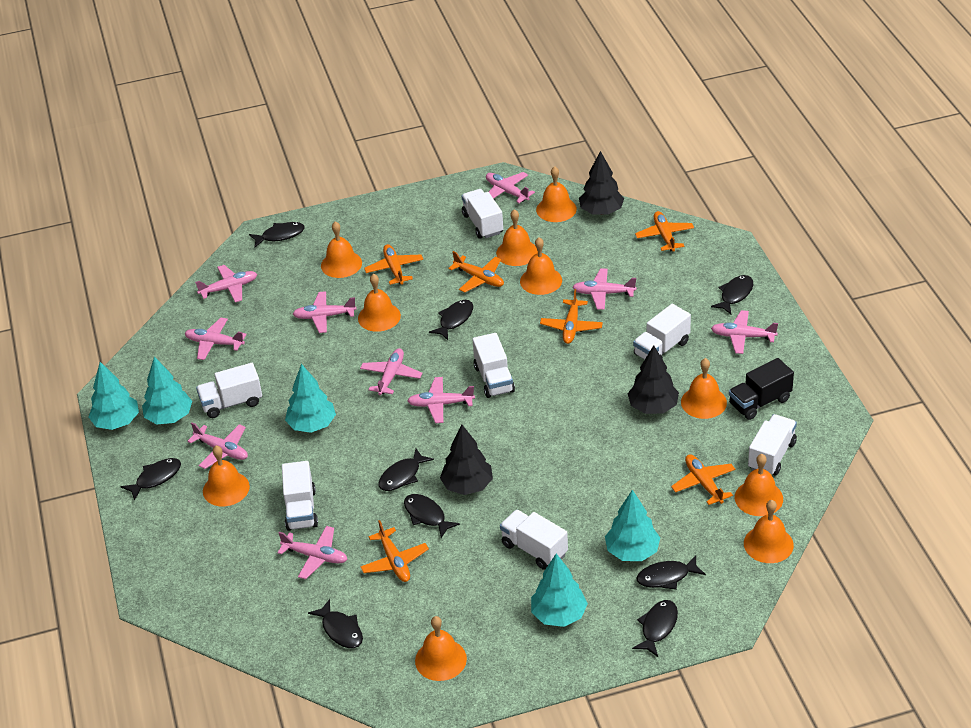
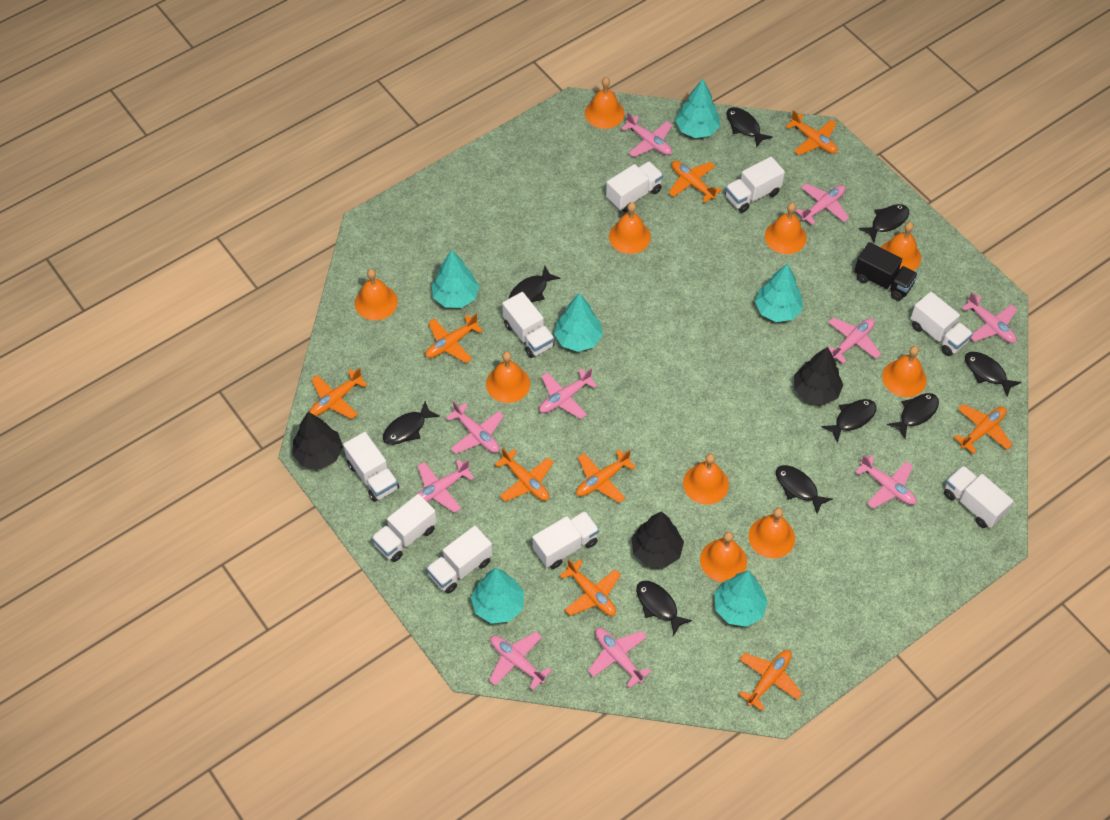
orange plane: 6 -> 9
turquoise tree: 5 -> 6
white truck: 7 -> 9

